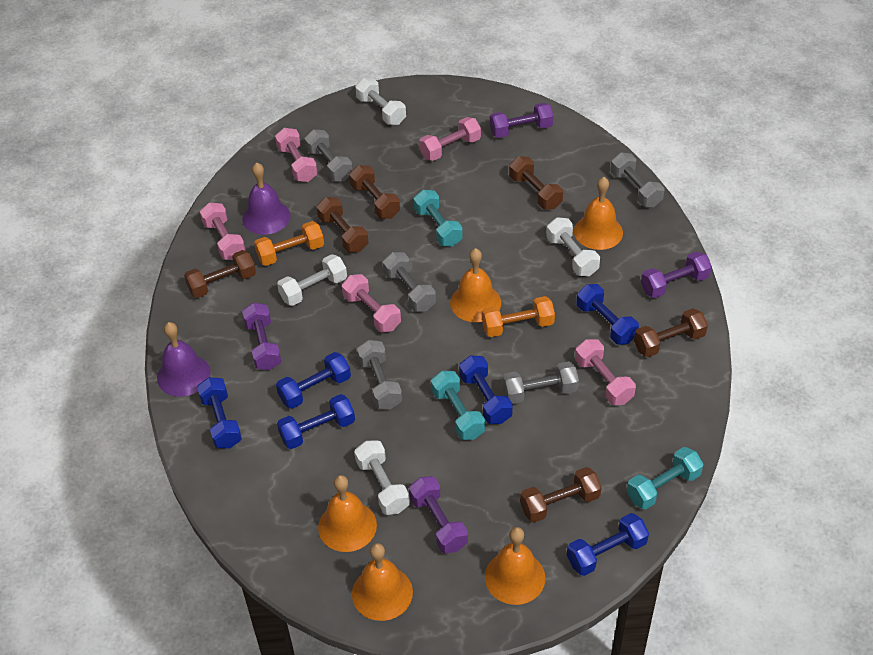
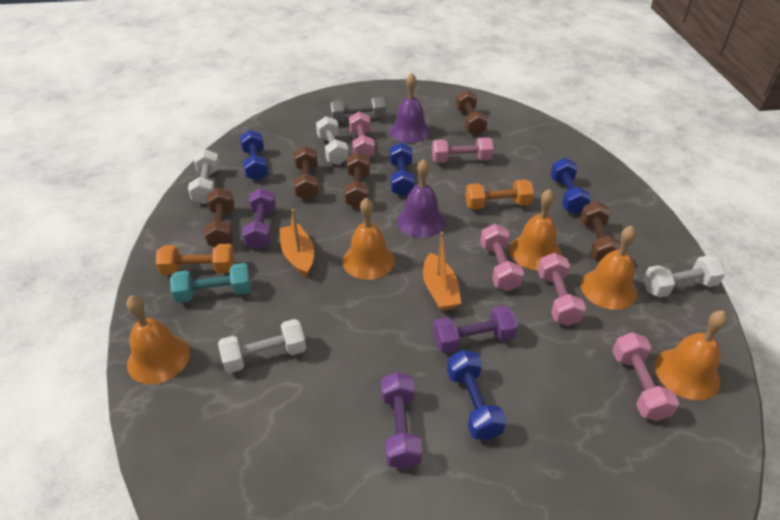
blue dumbbell: 6 -> 4
brown dumbbell: 6 -> 5
grey dumbbell: 5 -> 1
orange boat: 0 -> 2
purple dumbbell: 4 -> 3
turquoise dumbbell: 3 -> 1

